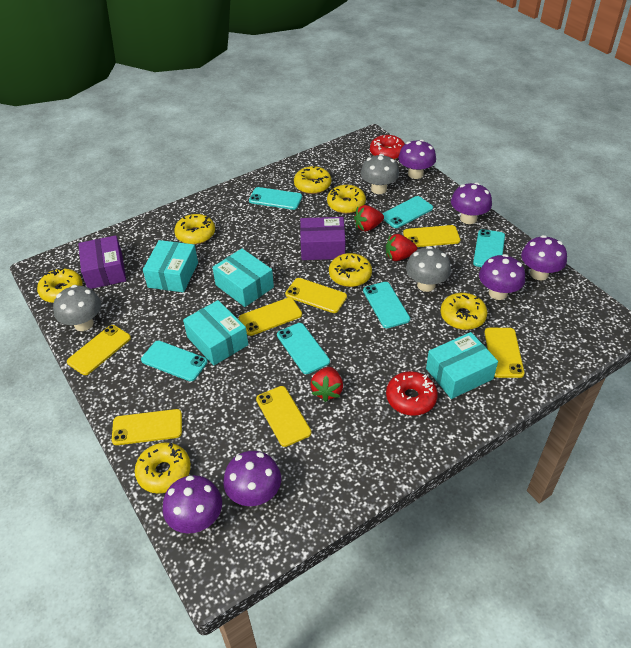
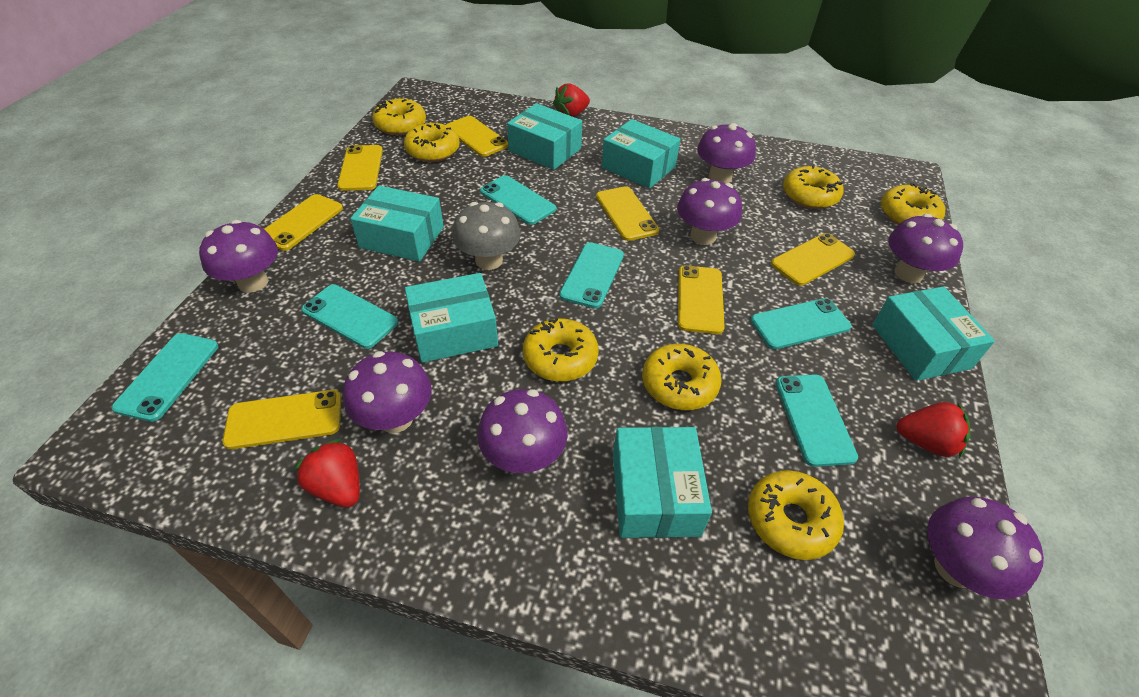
grey mushroom: 3 -> 1
purple box: 2 -> 0
purple mushroom: 6 -> 7
red donut: 2 -> 0
turquoise box: 4 -> 6

